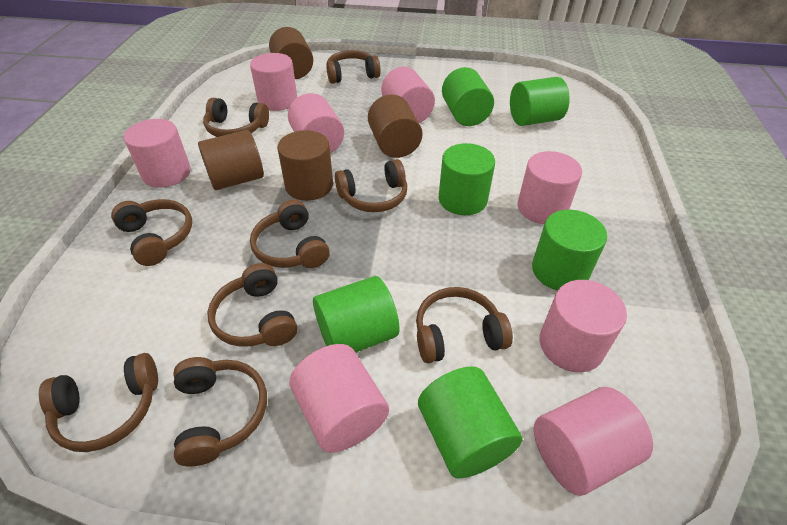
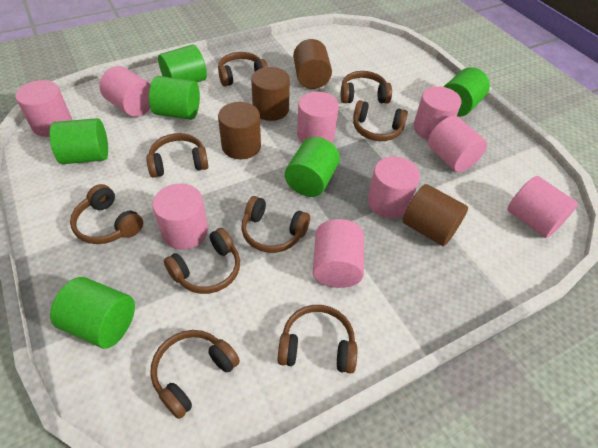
pink cylinder: 8 -> 9

